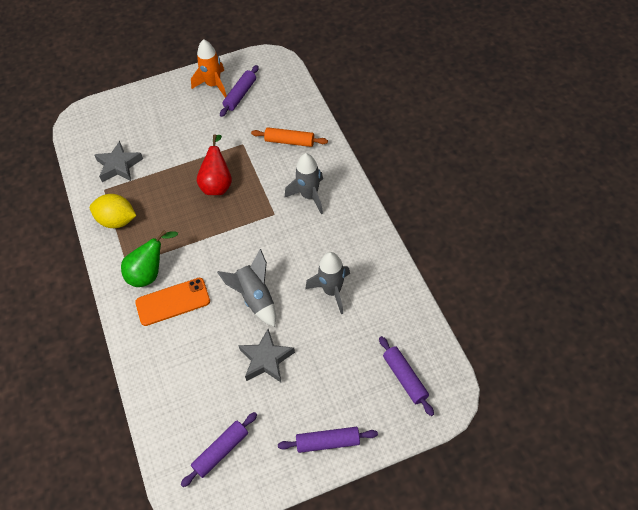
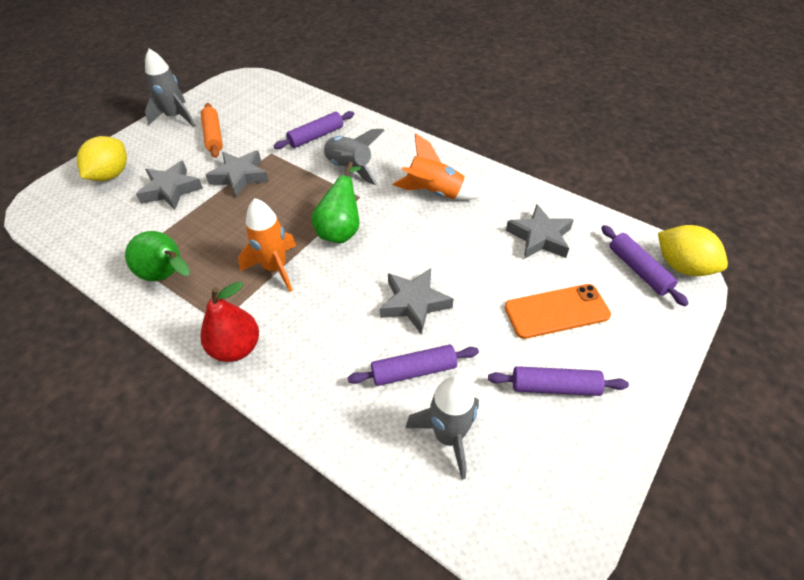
green pear: 1 -> 2
grey star: 2 -> 4
orange rocket: 1 -> 2
yellow lemon: 1 -> 2

